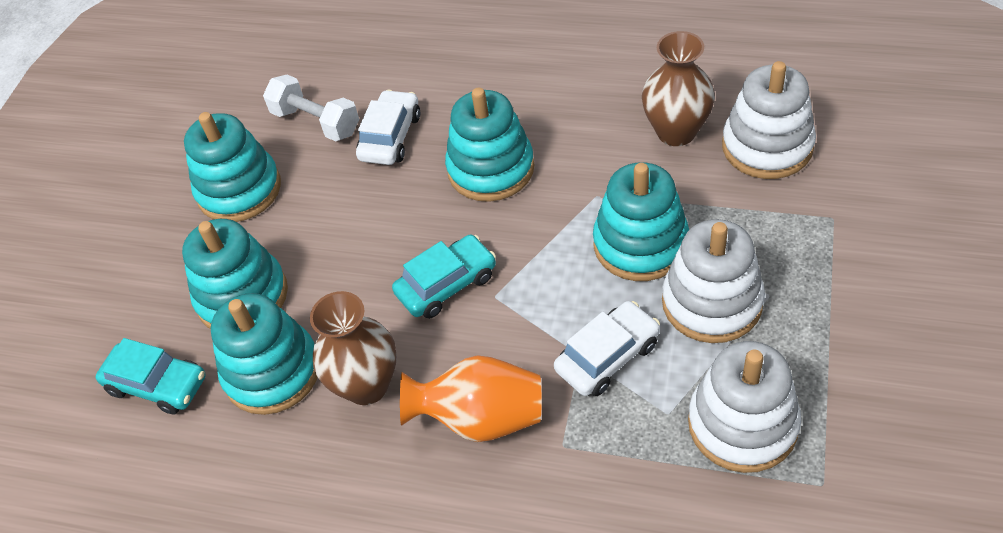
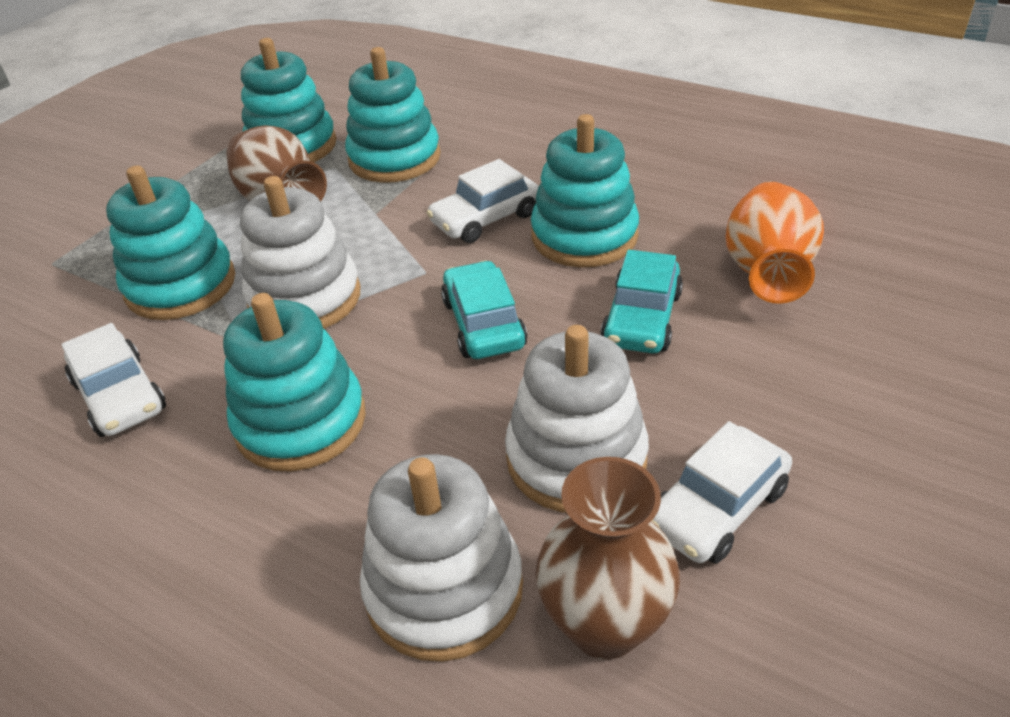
white car: 2 -> 3
white dumbbell: 1 -> 0

